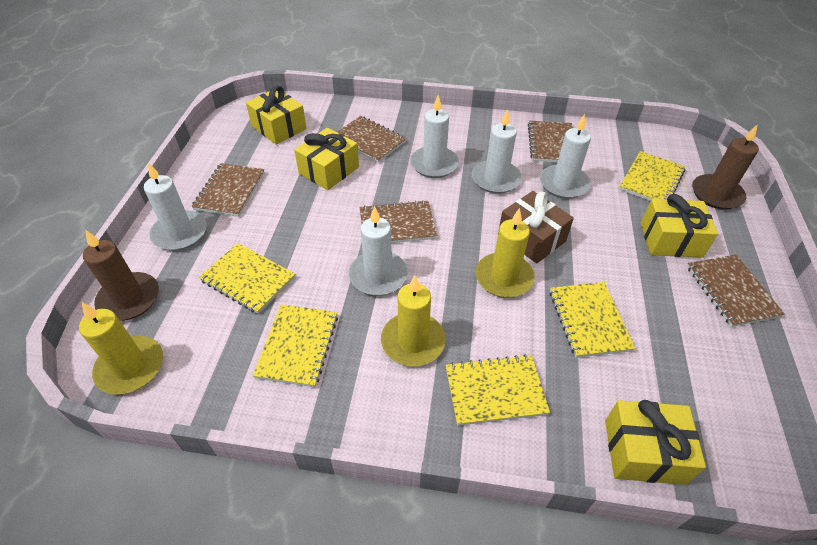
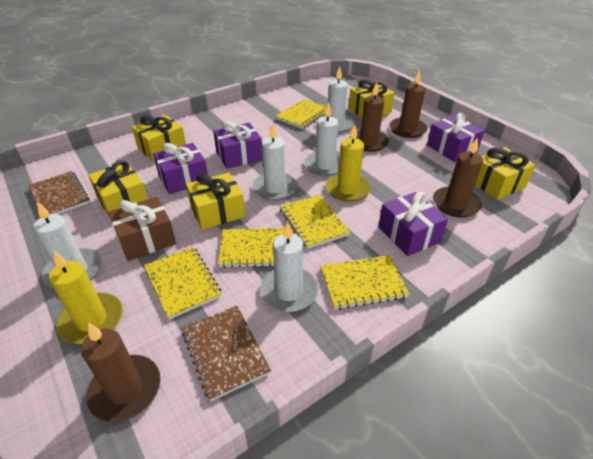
brown candle: 2 -> 4
brown notebook: 5 -> 2
purple gift: 0 -> 4
yellow candle: 3 -> 2
yellow gift: 4 -> 5

